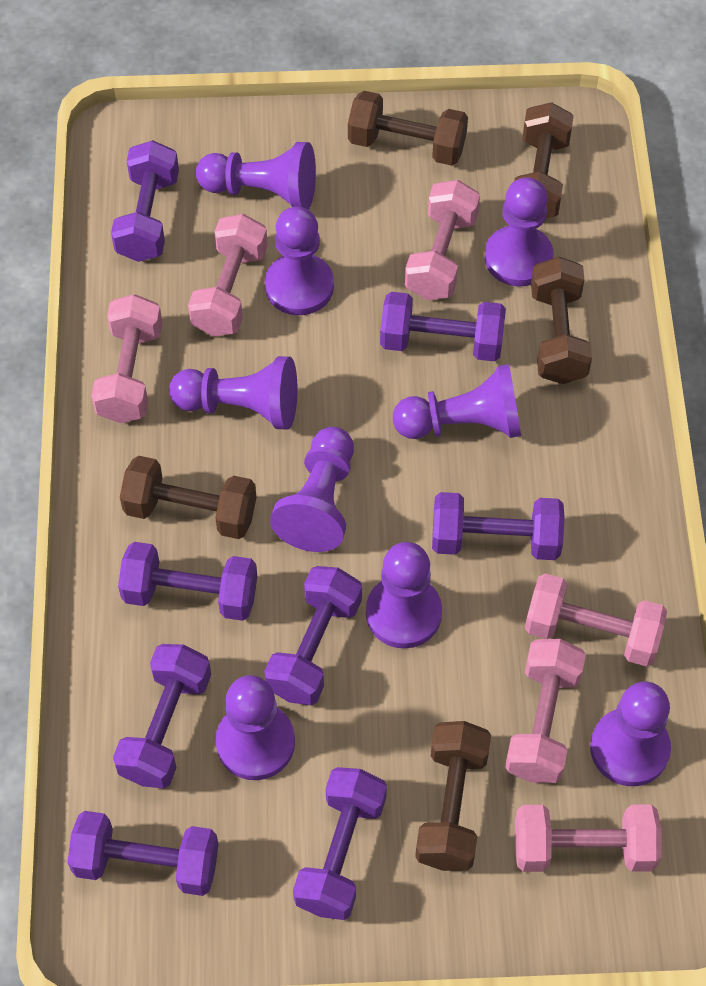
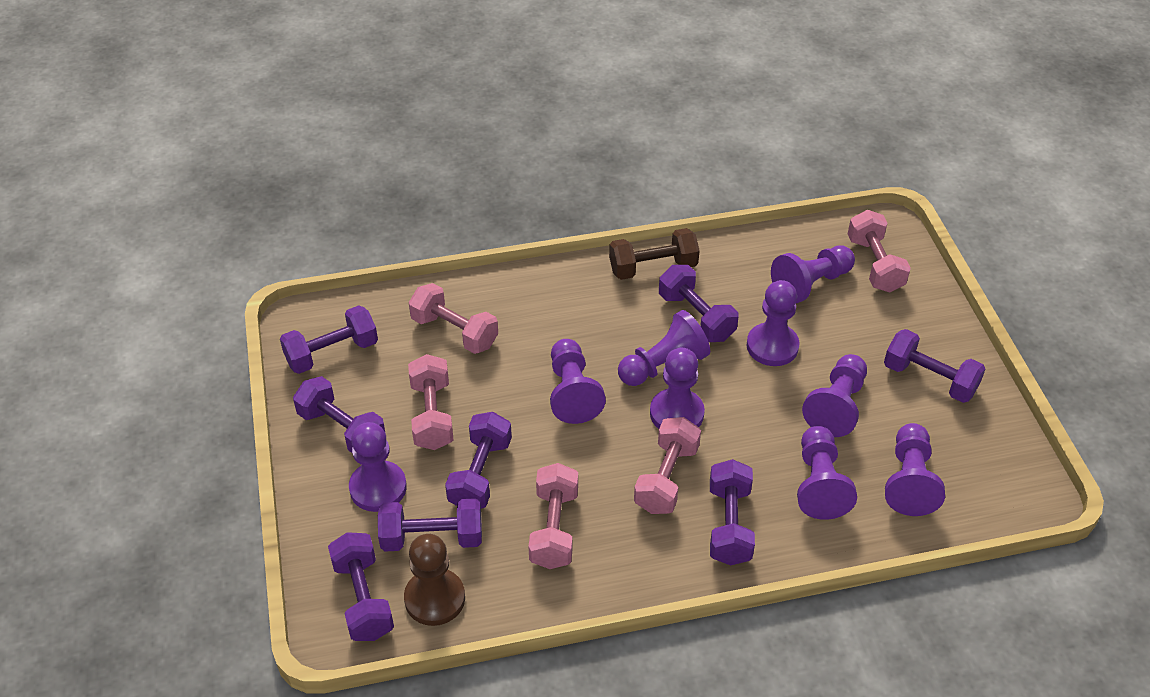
brown dumbbell: 5 -> 1
brown pawn: 0 -> 1
pink dumbbell: 6 -> 5

